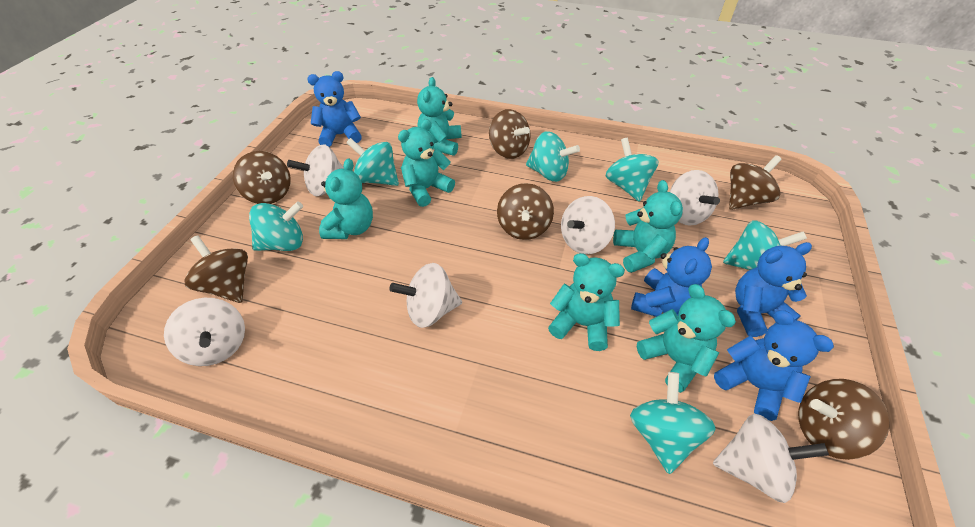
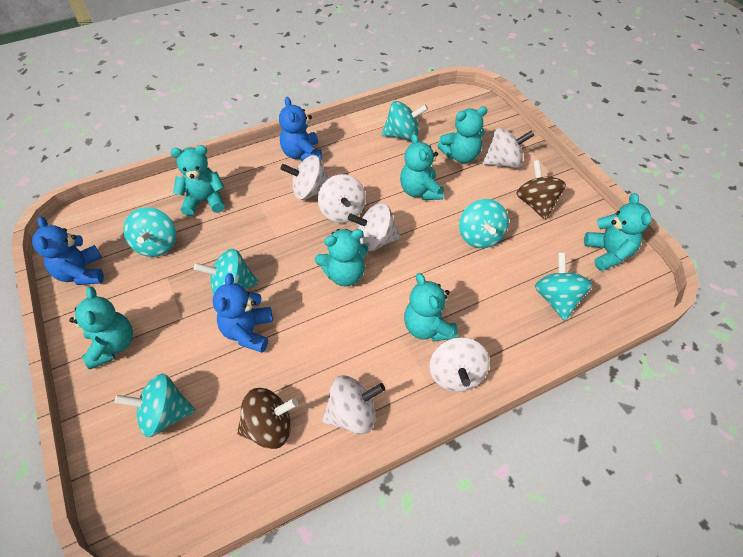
blue teddy bear: 4 -> 3
brown spinning top: 6 -> 2
turquoise teddy bear: 6 -> 7

